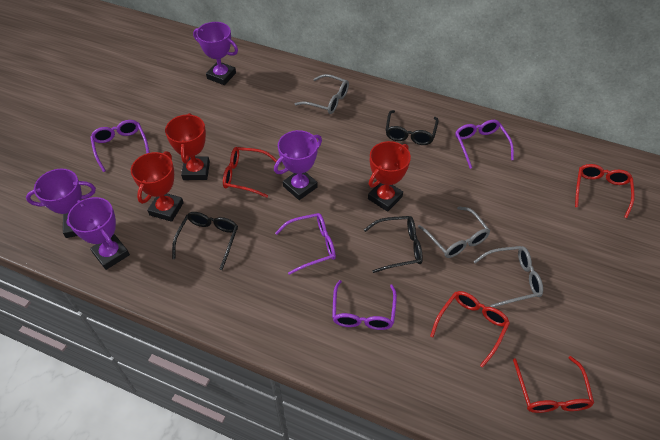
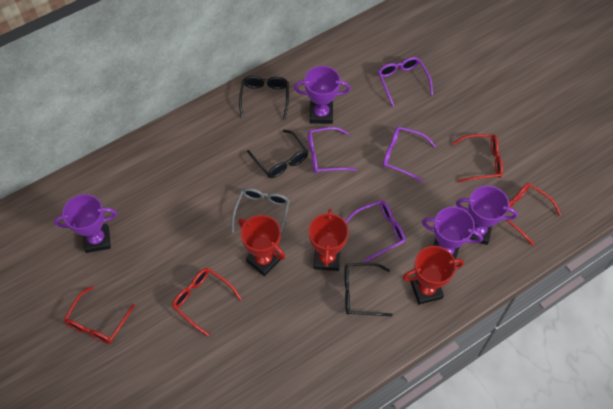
grey glasses: 3 -> 1

